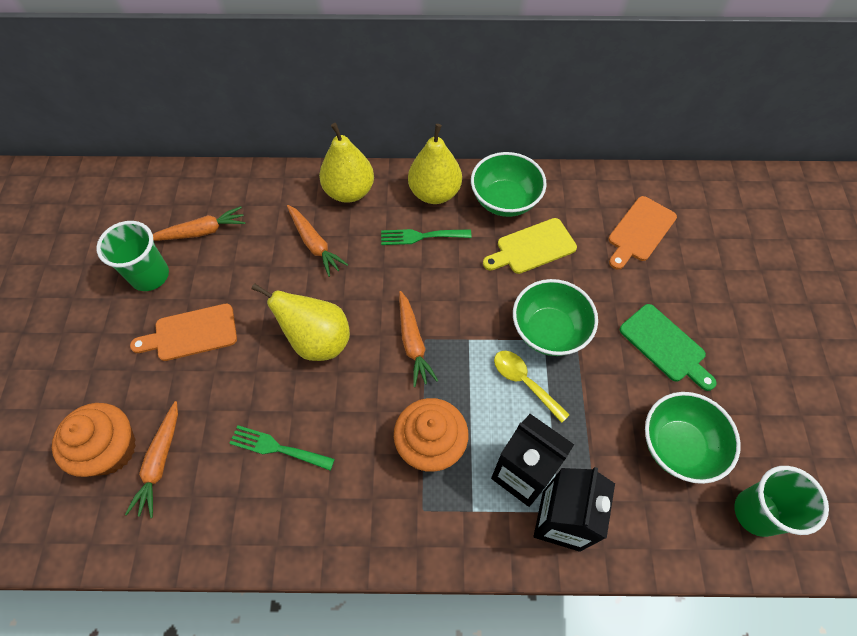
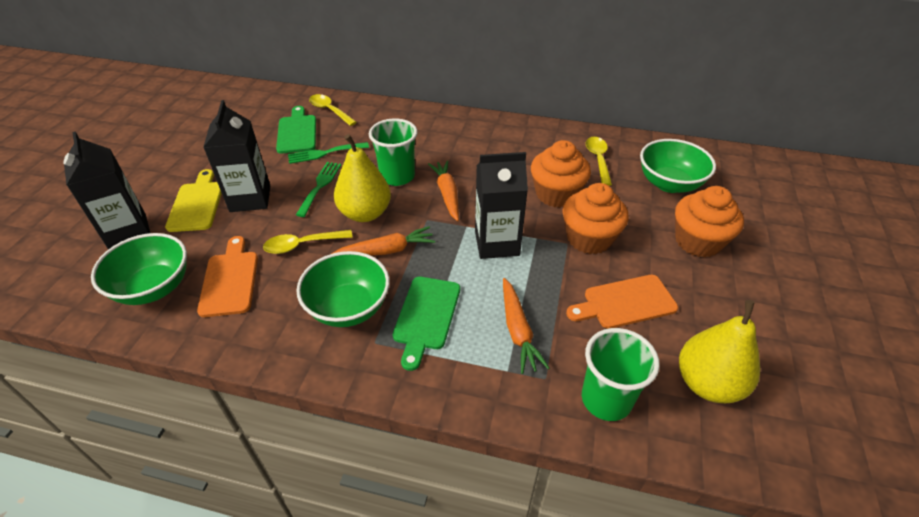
black carton: 2 -> 3
green cutting board: 1 -> 2
orange carrot: 4 -> 3
orange cupcake: 2 -> 3
yellow pear: 3 -> 2
yellow spoon: 1 -> 3

